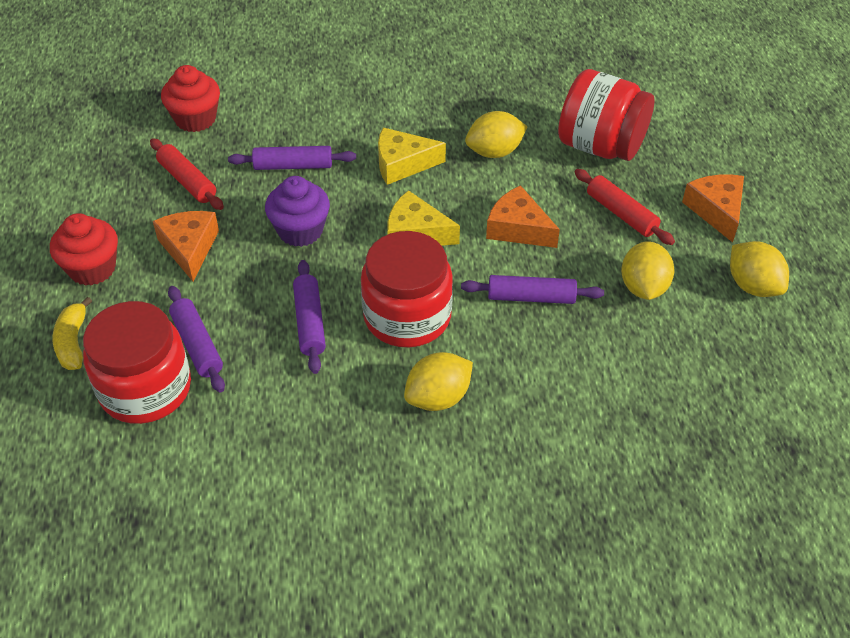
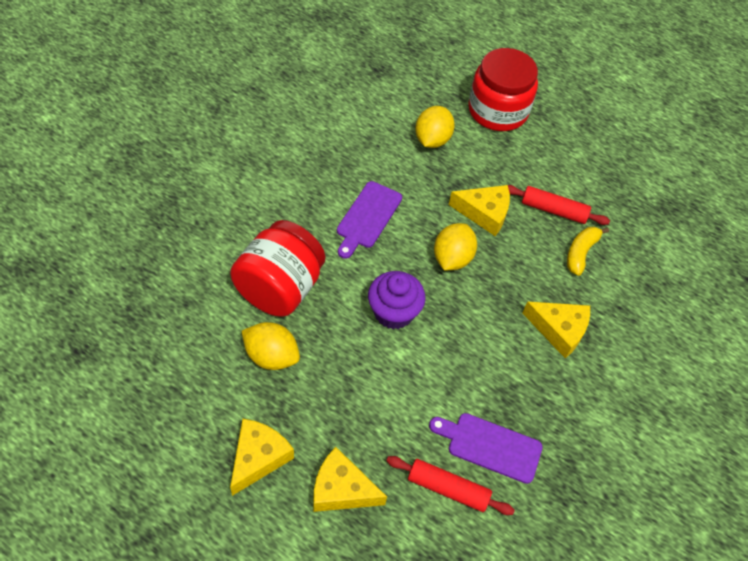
orange cheese: 3 -> 0
purple cutting board: 0 -> 2
purple rolling pin: 4 -> 0
red cupcake: 2 -> 0
red jar: 3 -> 2
yellow cheese: 2 -> 4
yellow lemon: 4 -> 3

